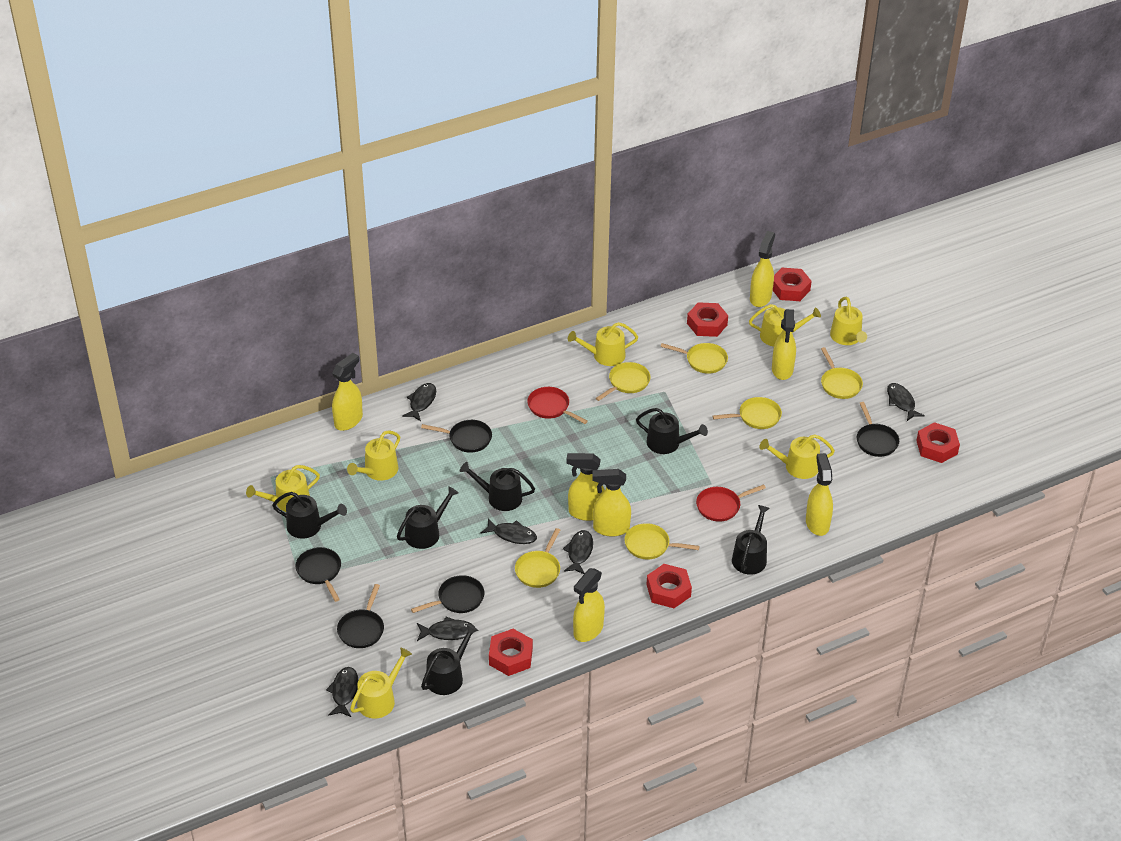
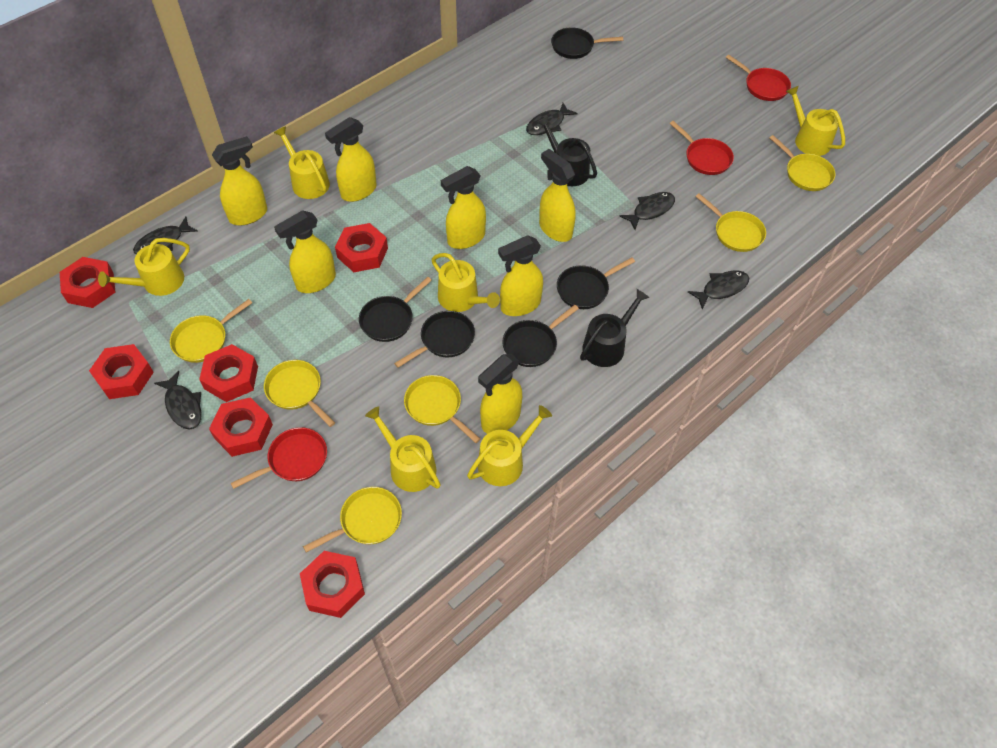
black fish: 6 -> 5
black watering can: 6 -> 2
red nut: 5 -> 6
red pan: 2 -> 3
yellow watering can: 7 -> 6

